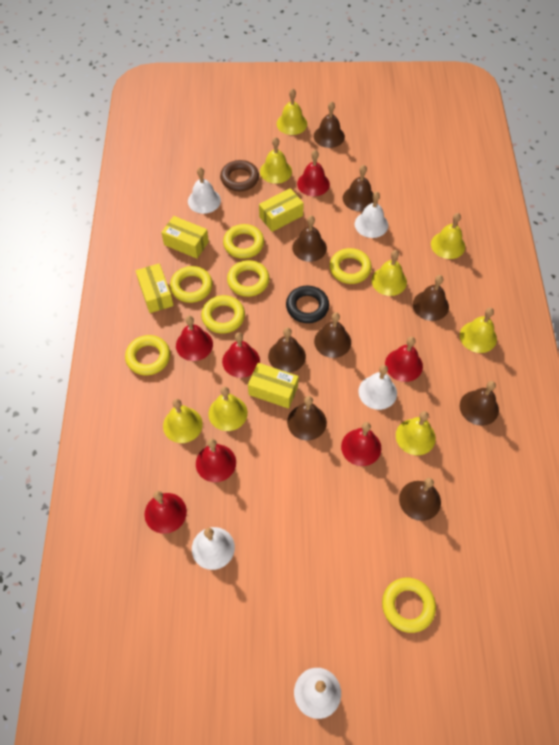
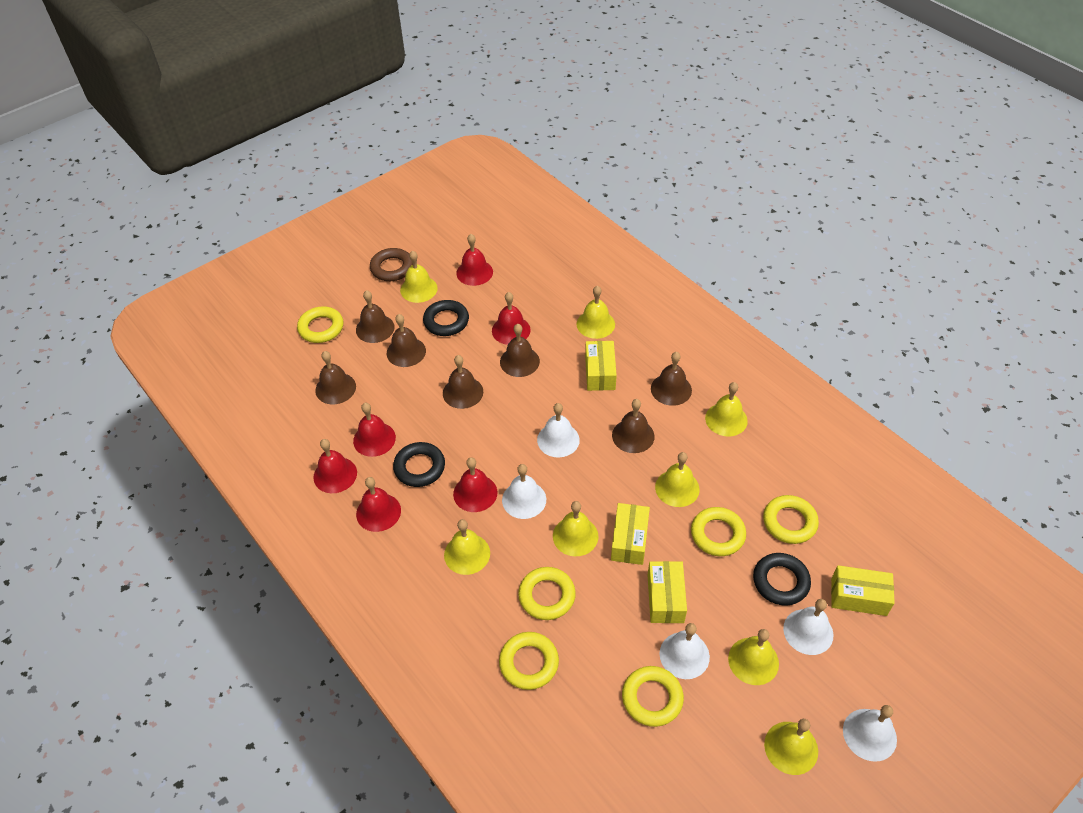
black ring: 1 -> 3
brown bell: 9 -> 7
red bell: 7 -> 6
yellow ring: 7 -> 6

